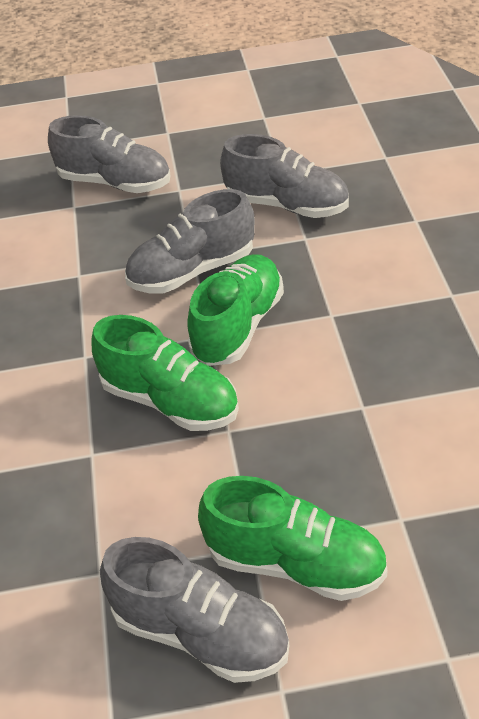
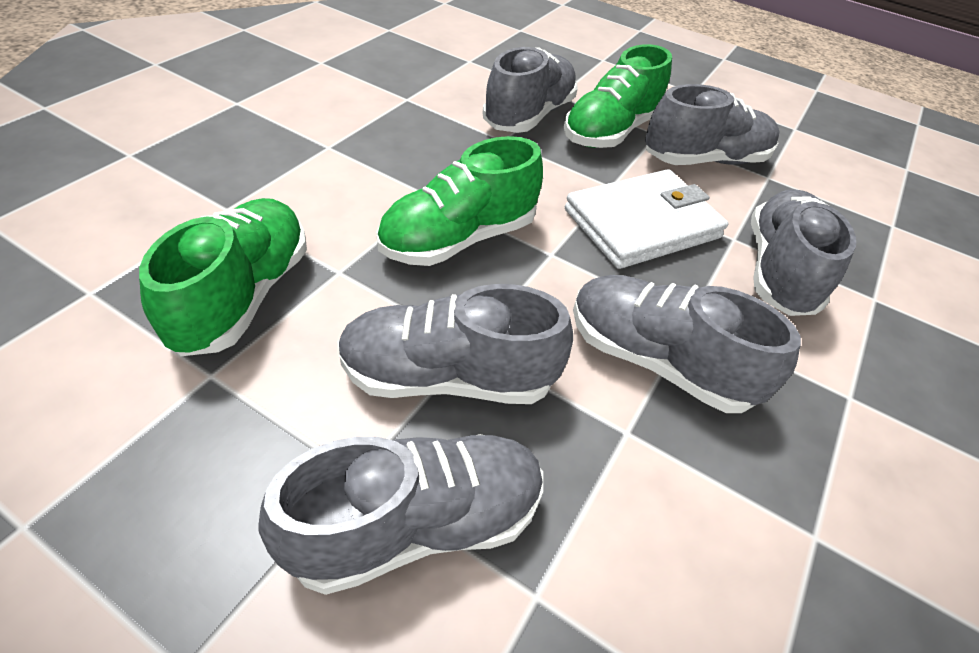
grey shoe: 4 -> 6
white wallet: 0 -> 1

